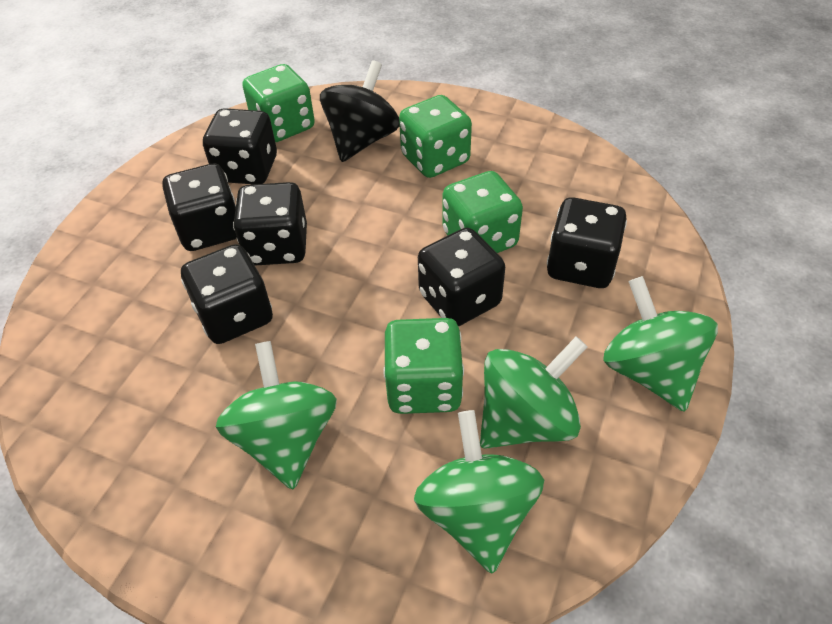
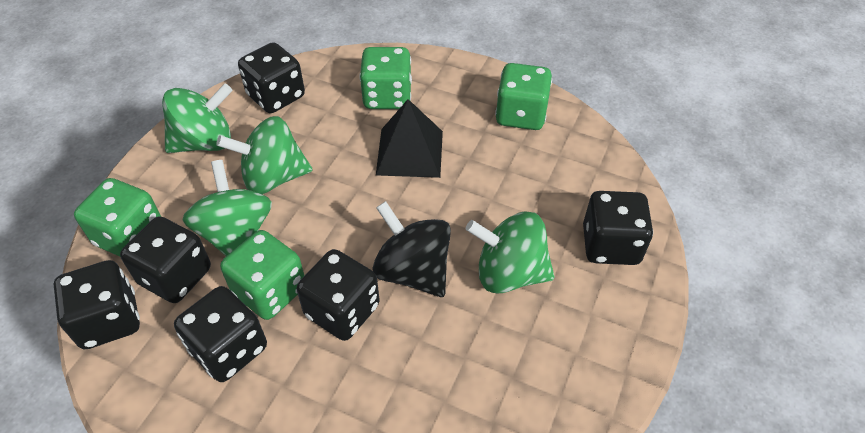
black pyramid: 0 -> 1

